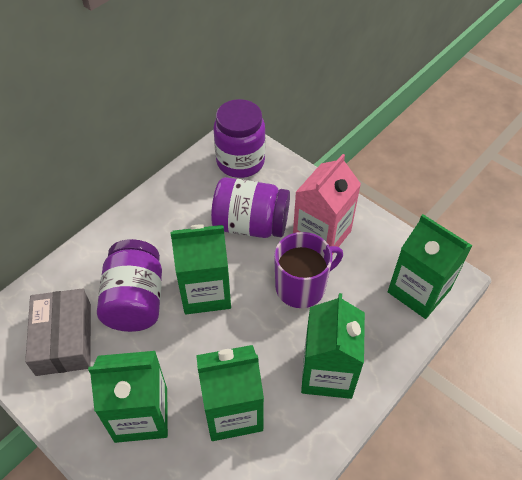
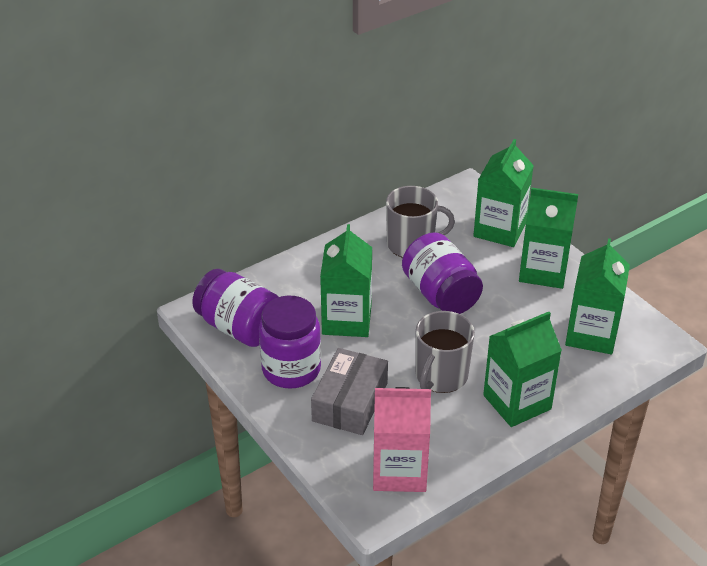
grey mug: 0 -> 2
purple mug: 1 -> 0

